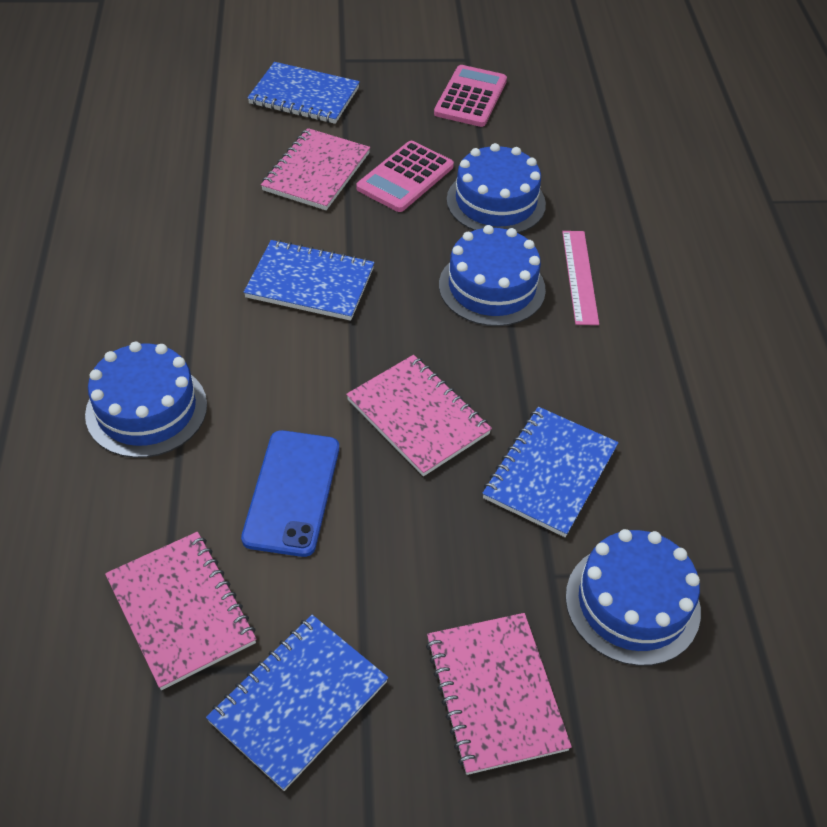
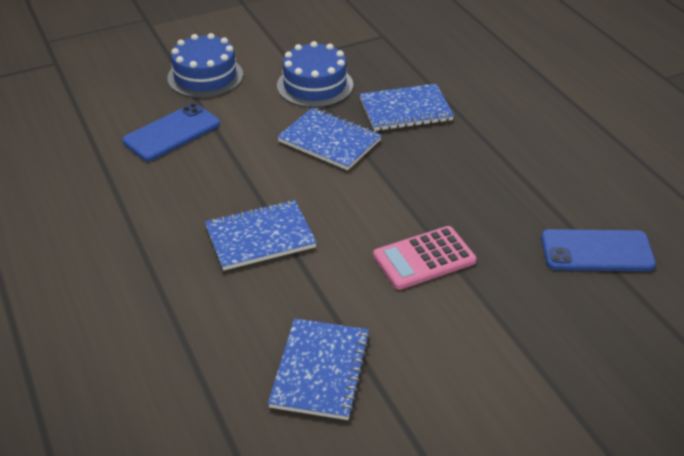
blue cake: 4 -> 2
blue phone: 1 -> 2
pink calculator: 2 -> 1
pink notebook: 4 -> 0
pink ruler: 1 -> 0

